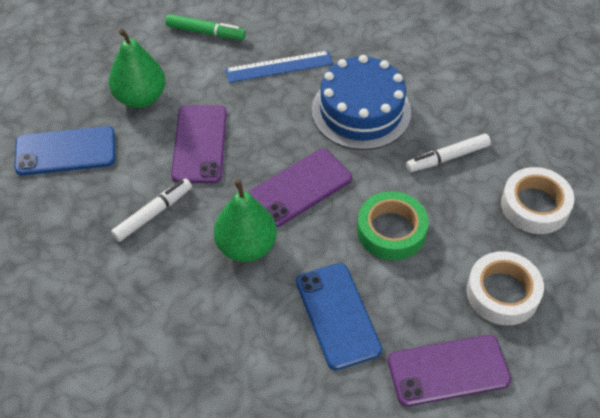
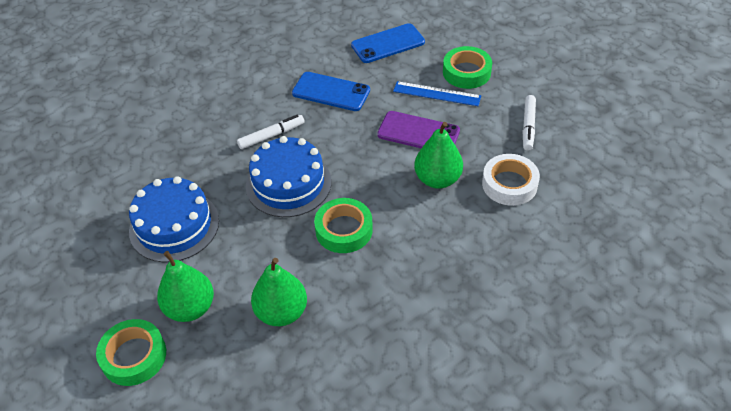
blue cake: 1 -> 2
green marker: 1 -> 0
green pear: 2 -> 3
green tape: 1 -> 3
purple phone: 3 -> 1
white tape: 2 -> 1

